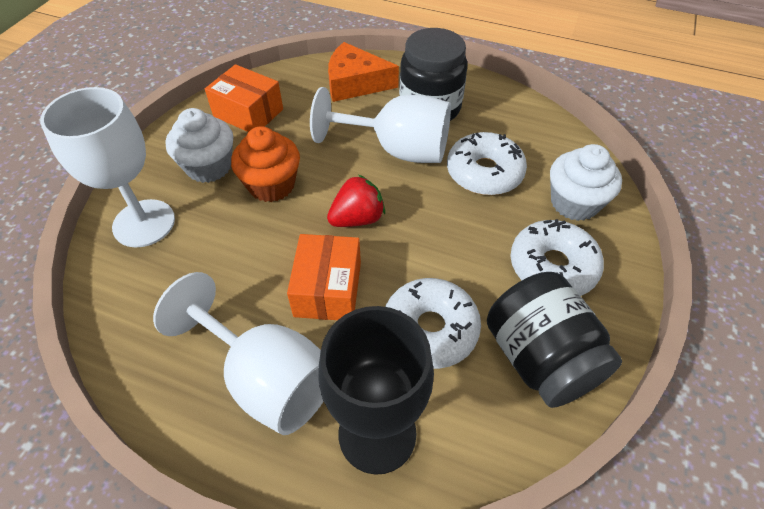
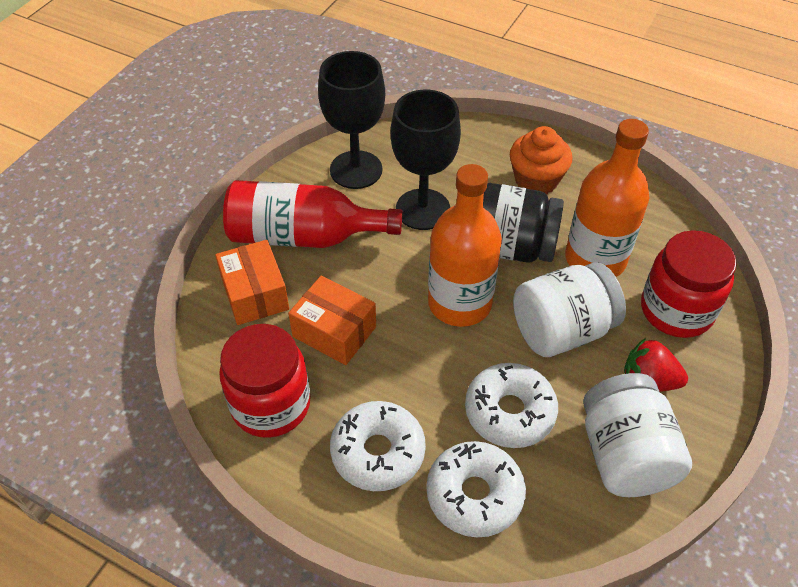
black goblet: 1 -> 2
black jar: 2 -> 1
orange bottle: 0 -> 2
orange cheese: 1 -> 0
red bottle: 0 -> 1
red jar: 0 -> 2
white cupcake: 2 -> 0
white goblet: 3 -> 0
white jar: 0 -> 2

